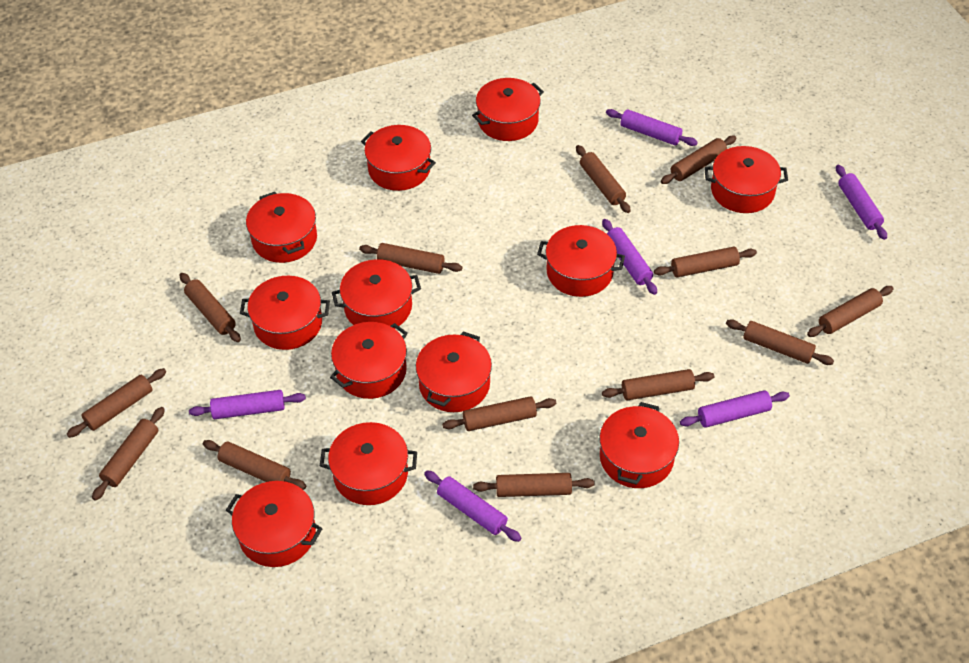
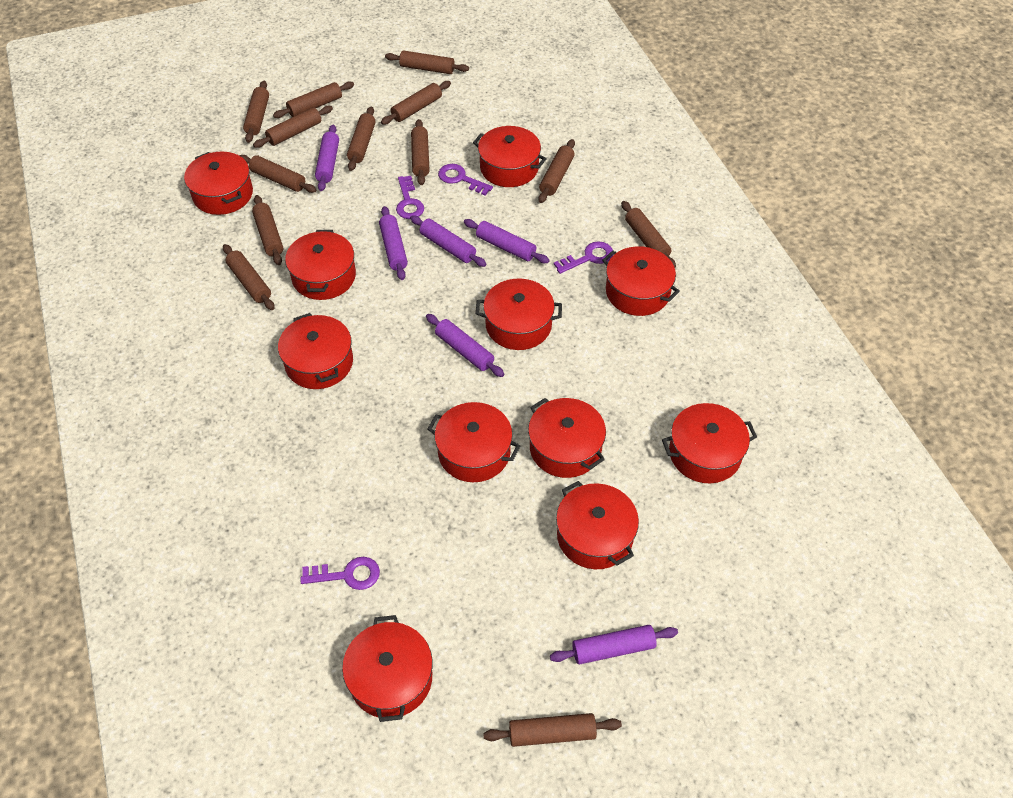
purple key: 0 -> 4
red pot: 12 -> 11

